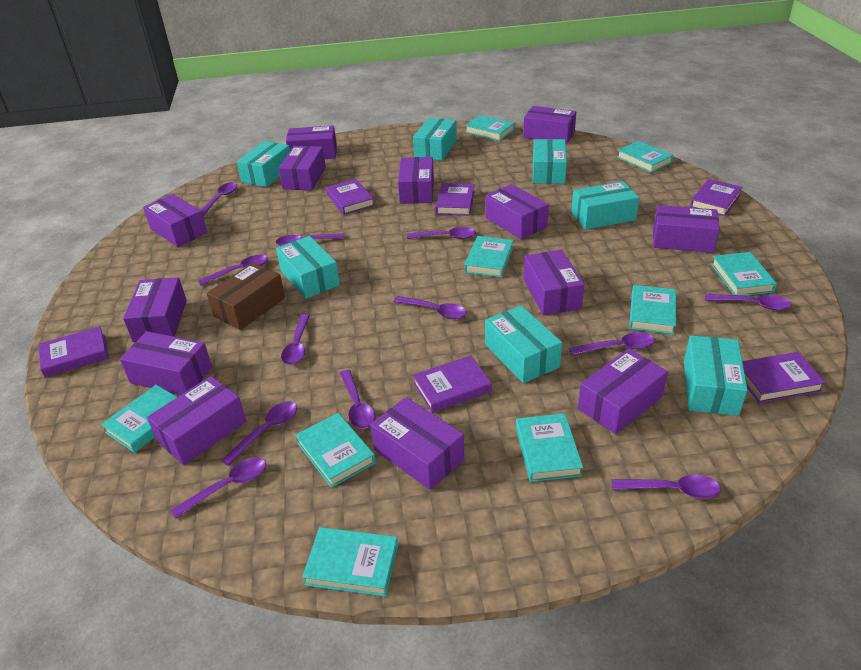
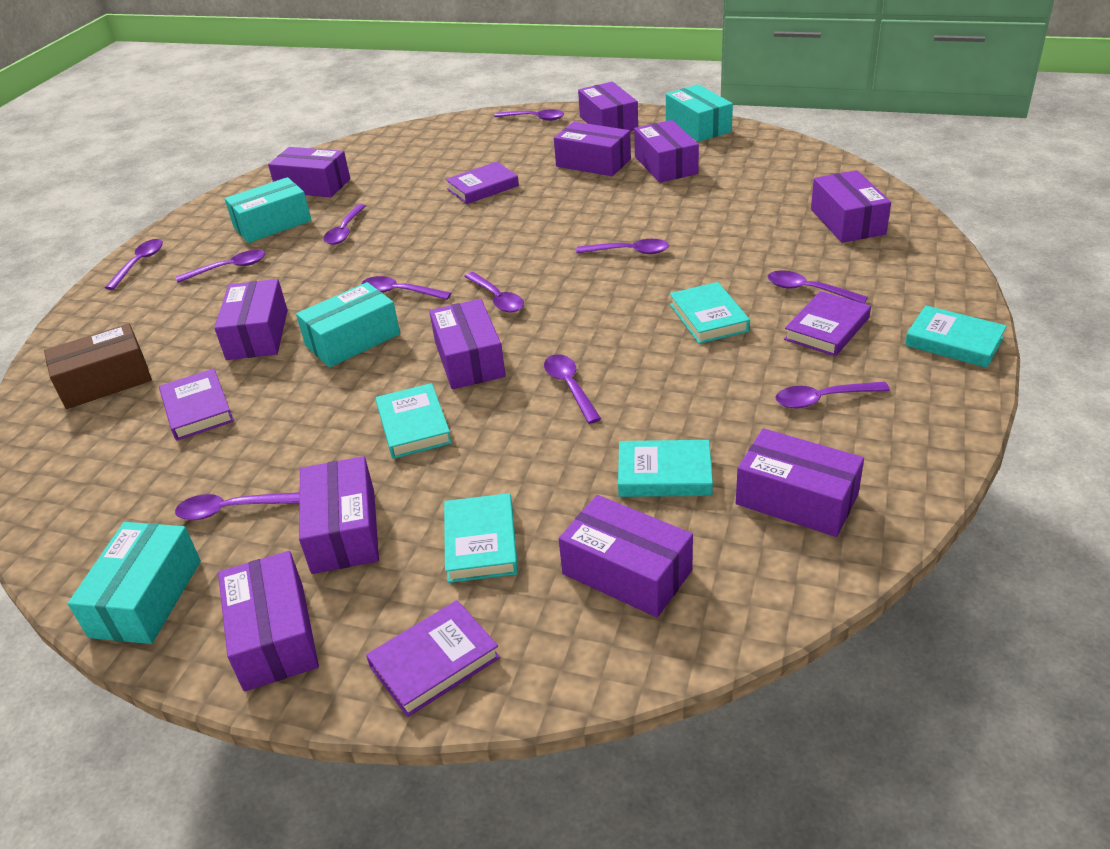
purple book: 6 -> 4
purple box: 13 -> 11
purple spoon: 12 -> 11
turquoise book: 9 -> 5
turquoise box: 7 -> 4

